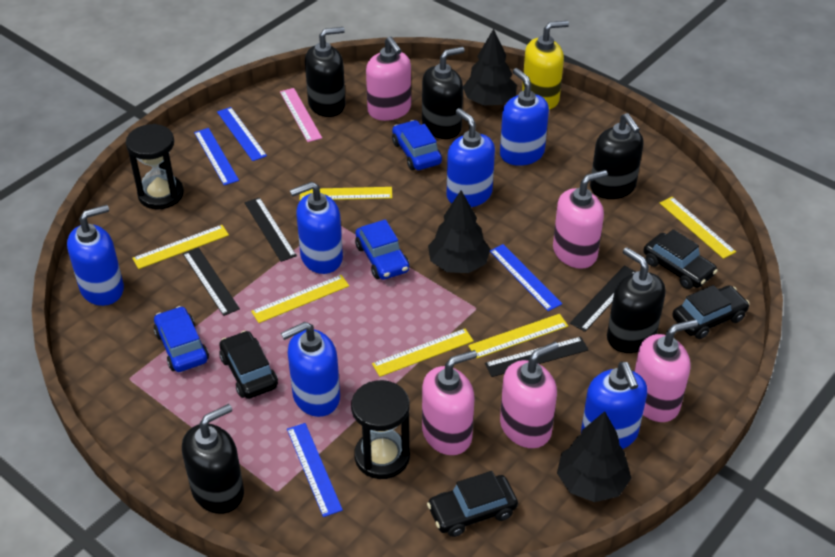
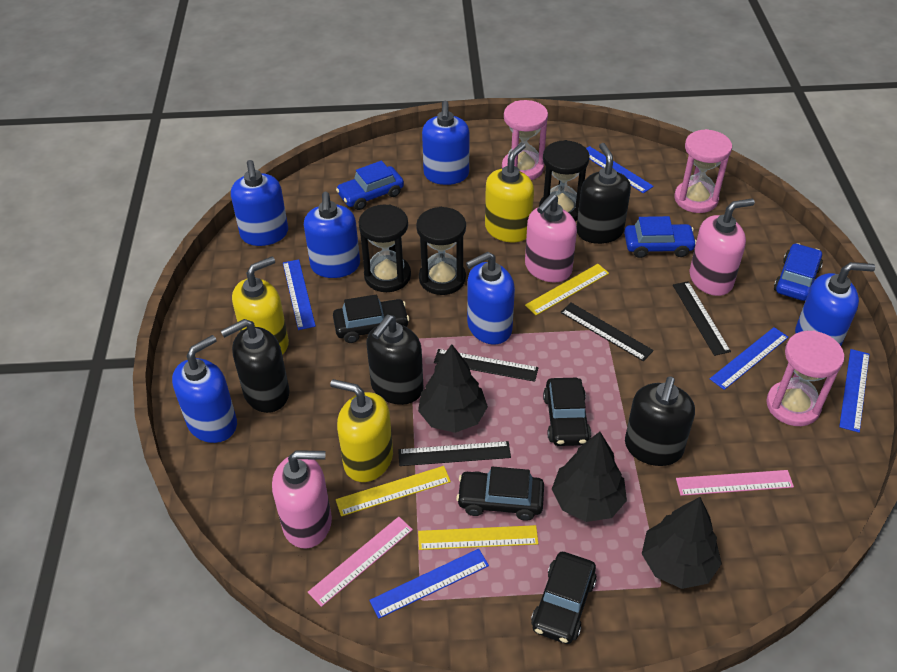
black hourglass: 2 -> 3
black soap dispenser: 5 -> 4
blue ruler: 4 -> 5
pink hourglass: 0 -> 3
pink ruler: 1 -> 2
pink soap dispenser: 5 -> 3
yellow ruler: 6 -> 3
yellow soap dispenser: 1 -> 3

